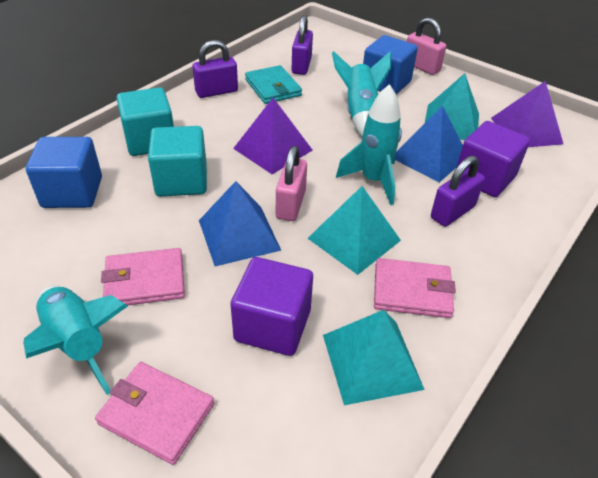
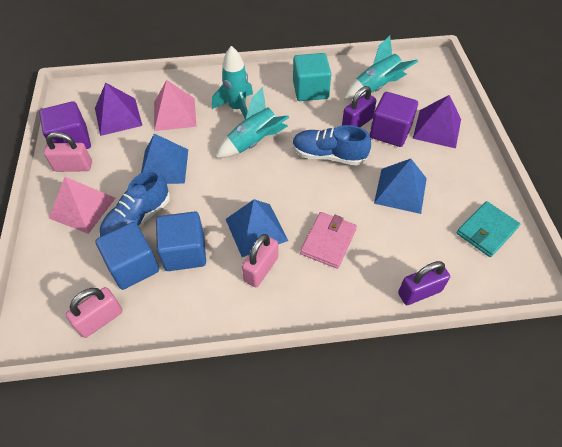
blue pyramid: 2 -> 3
blue shoe: 0 -> 2
pink padlock: 2 -> 3
pink pyramid: 0 -> 2
pink wallet: 3 -> 1
purple padlock: 3 -> 2
turquoise cube: 2 -> 1
turquoise pyramid: 3 -> 0

